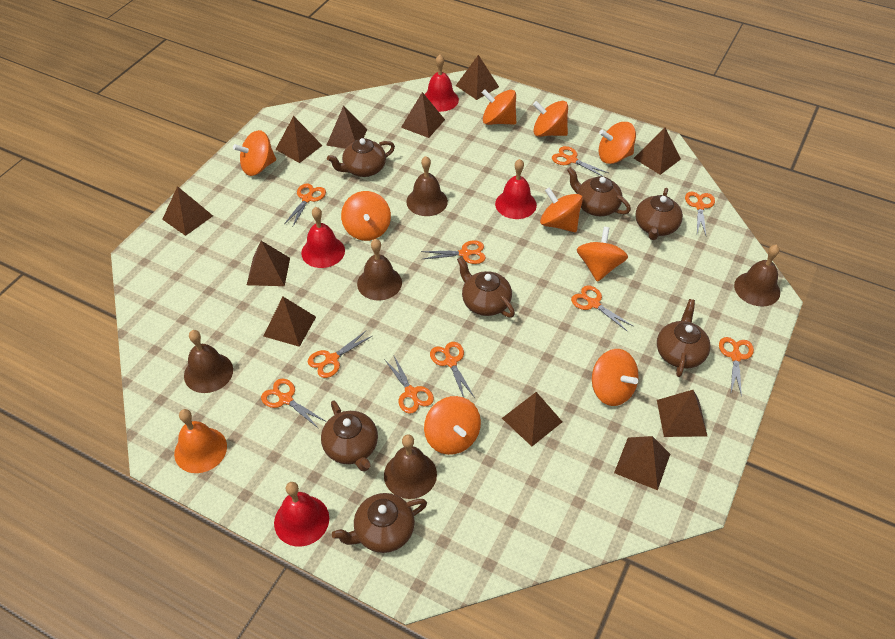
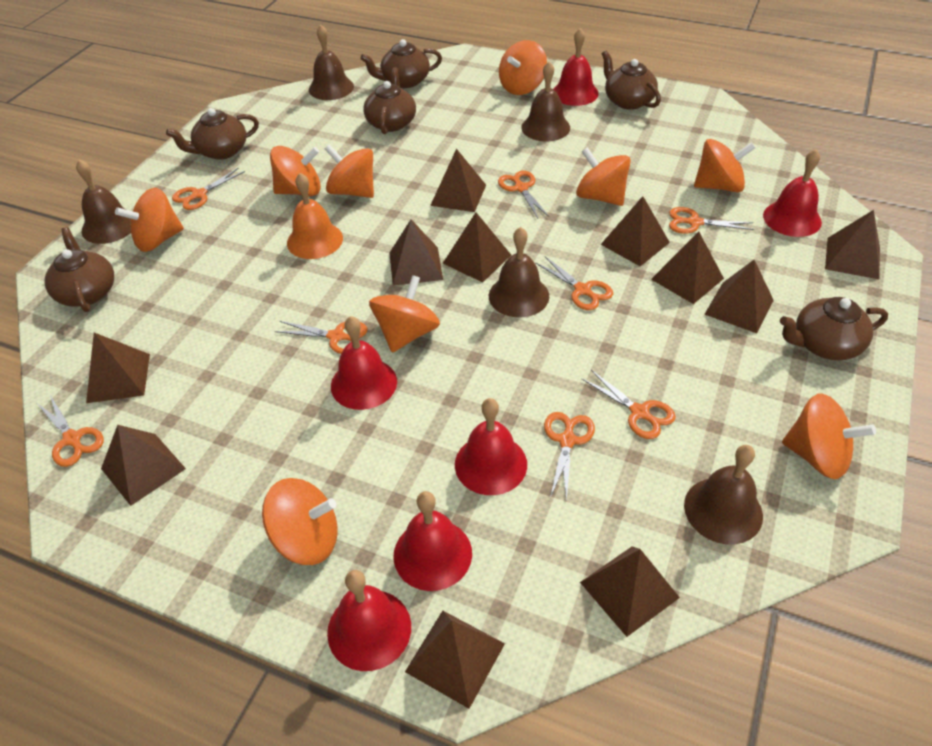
brown teapot: 7 -> 6
orange scissors: 10 -> 8
red bell: 4 -> 6

